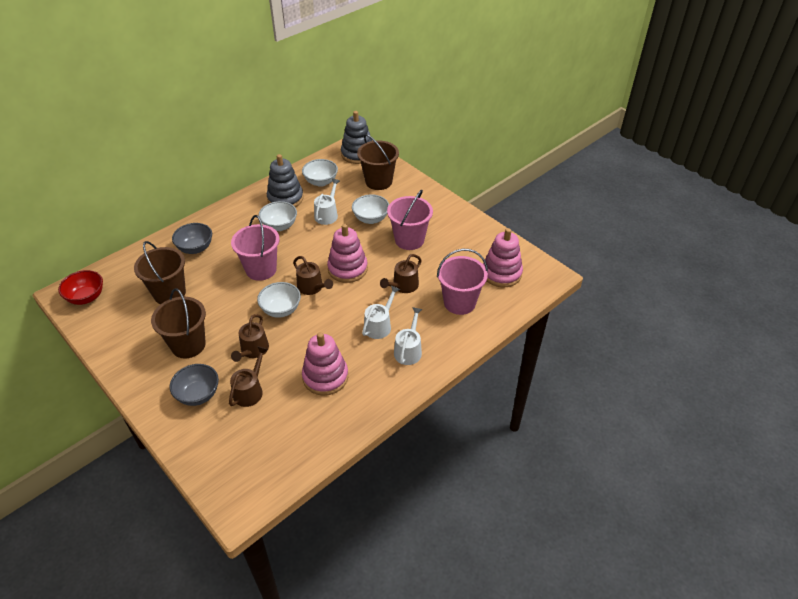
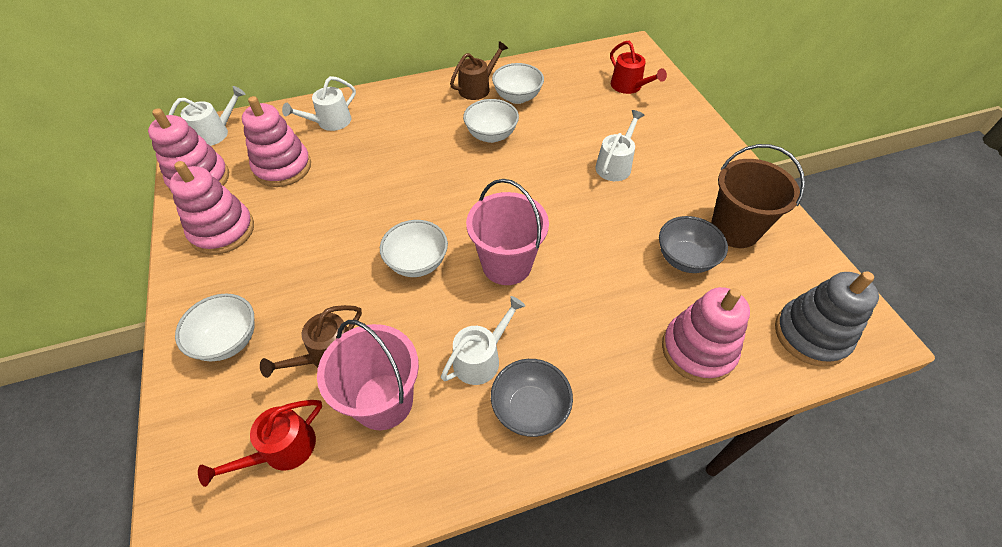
brown bucket: 3 -> 1
brown watering can: 4 -> 2
grey stacking toy: 2 -> 1
pink bucket: 3 -> 2
pink stacking toy: 3 -> 4
red bowl: 1 -> 0
red watering can: 0 -> 2
white watering can: 3 -> 4

